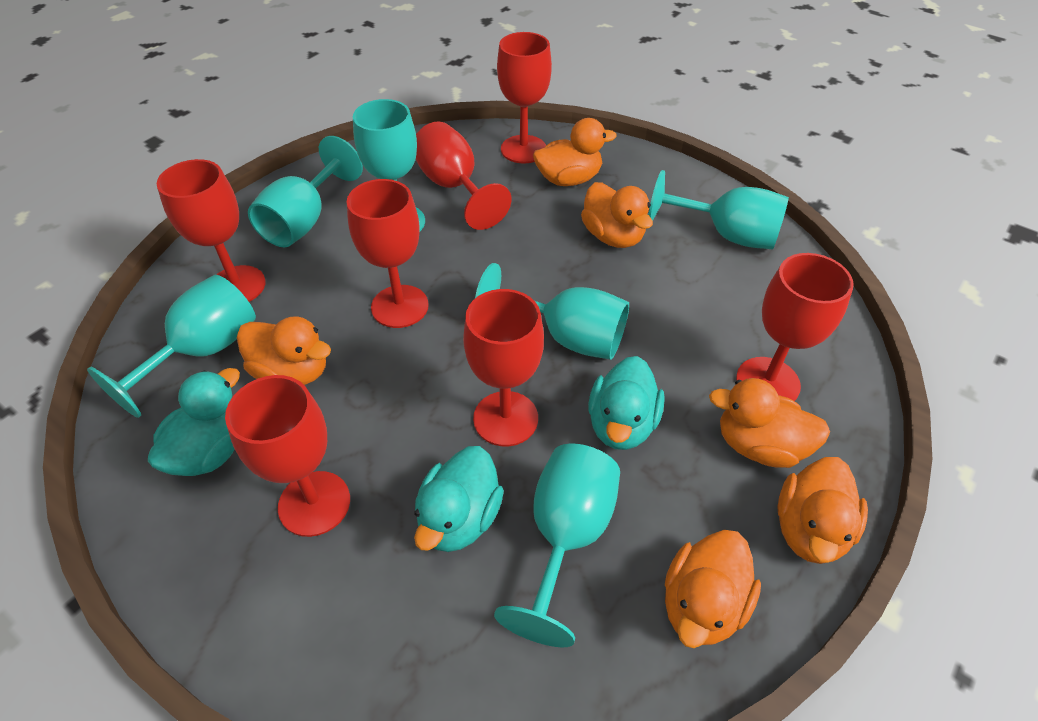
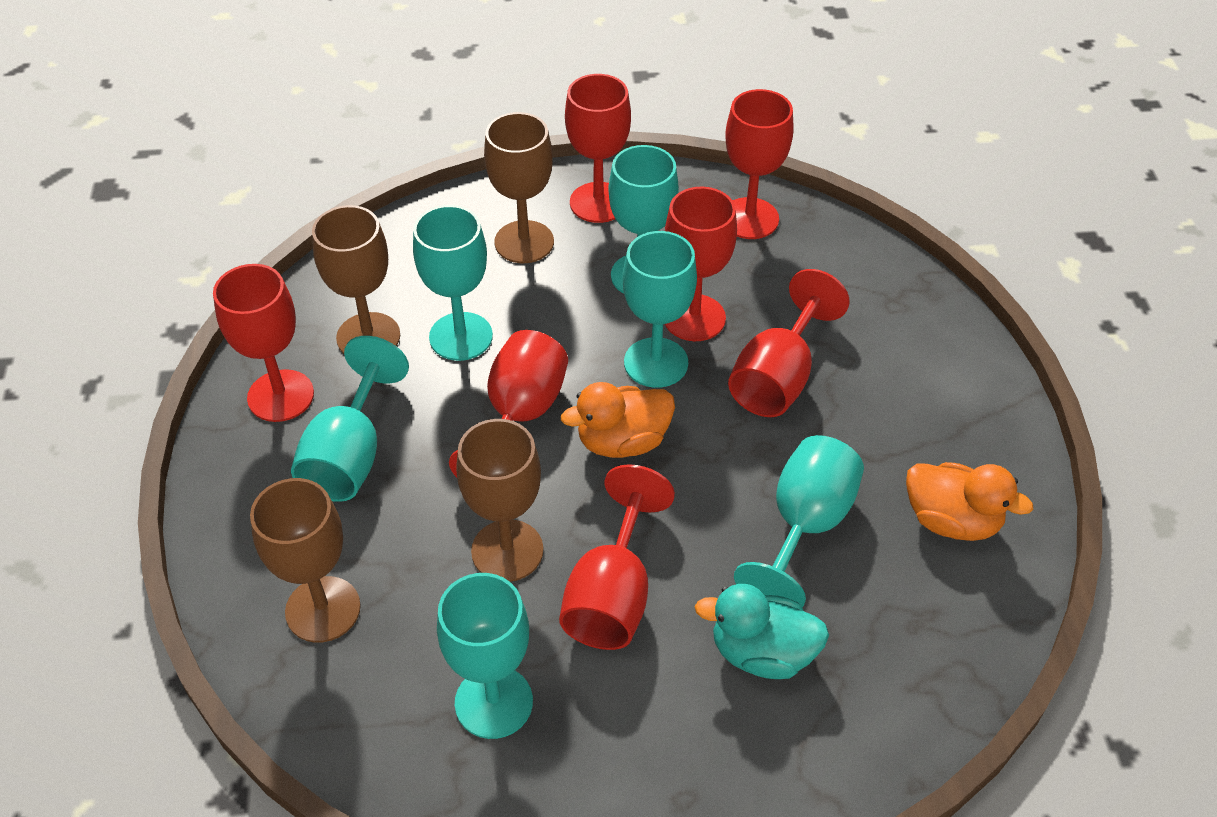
brown goblet: 0 -> 4
orange duck: 6 -> 2
turquoise duck: 3 -> 1

